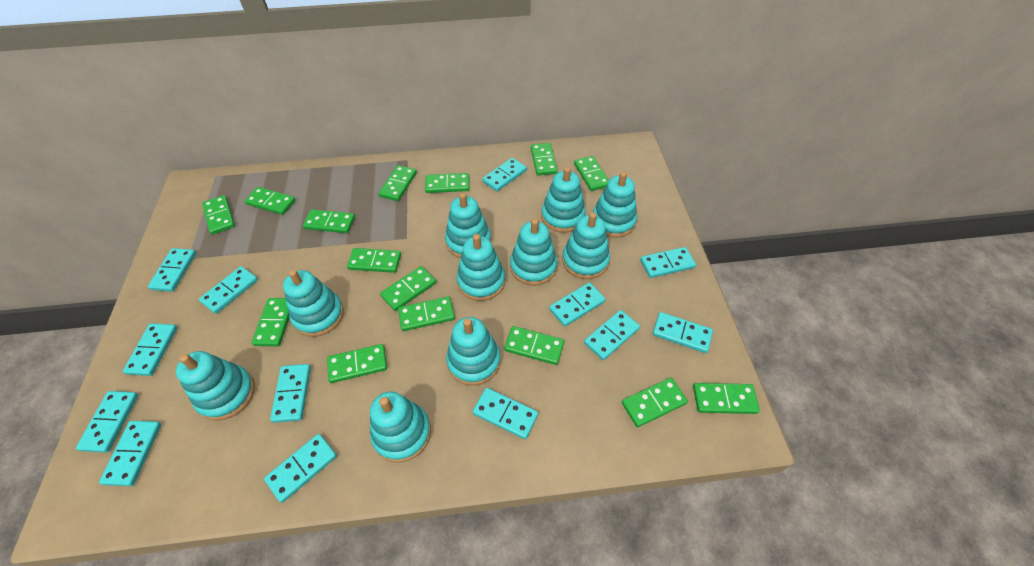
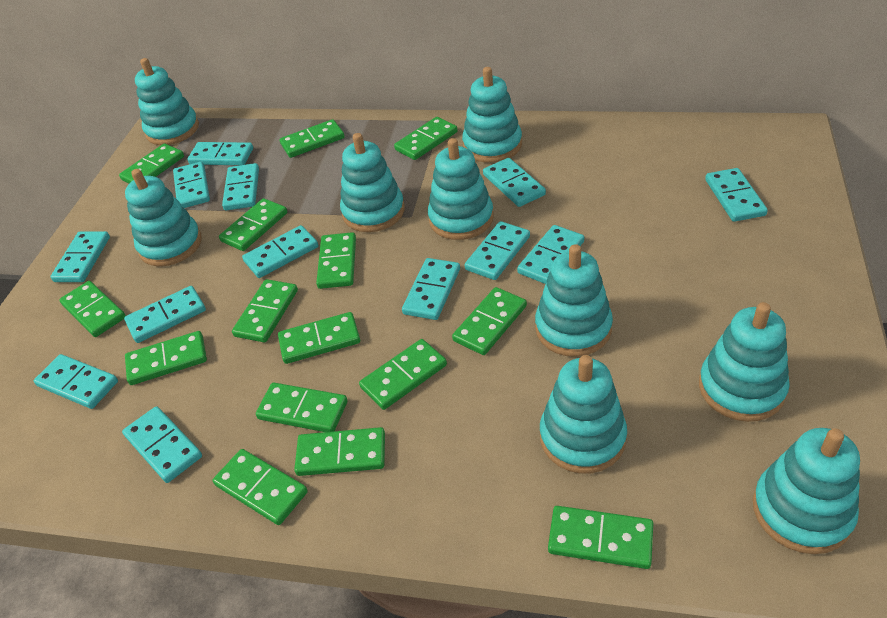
turquoise stacking toy: 10 -> 9

